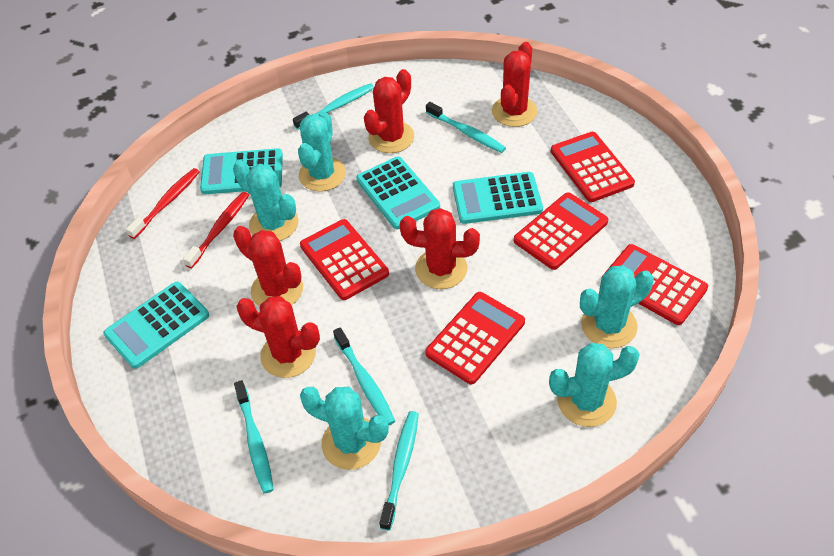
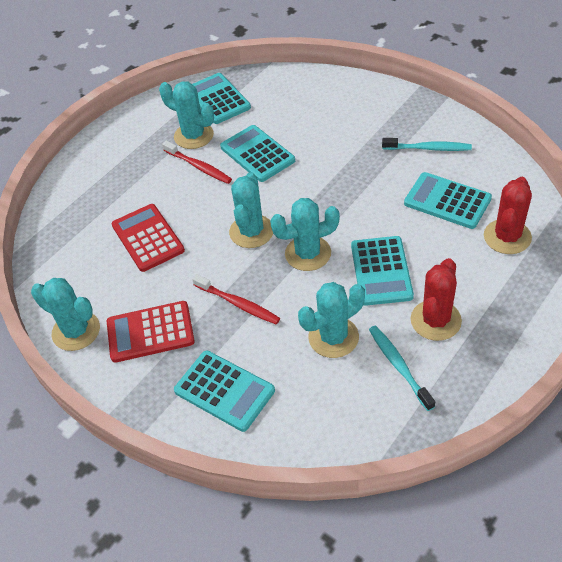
red cactus: 5 -> 2
red calculator: 5 -> 2
turquoise calculator: 4 -> 5
turquoise toothbrush: 5 -> 2

